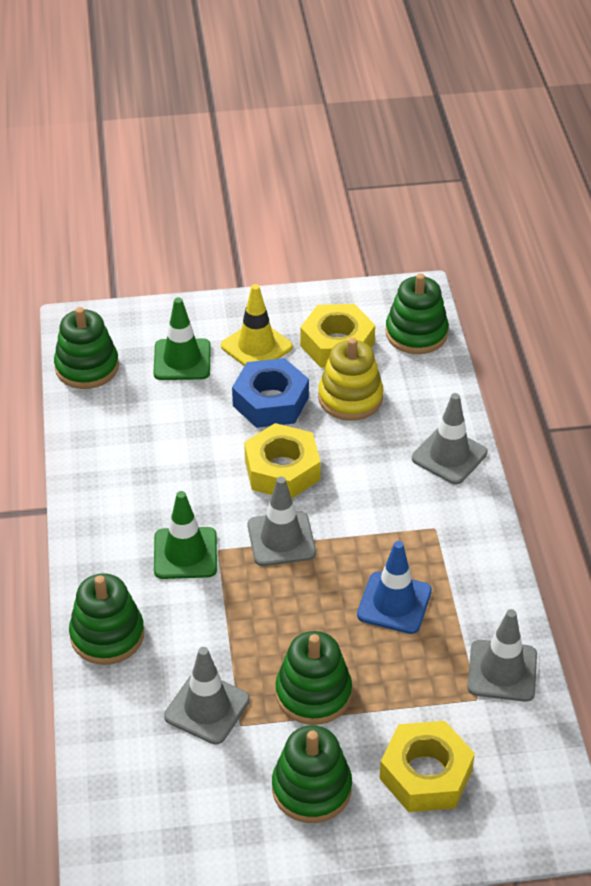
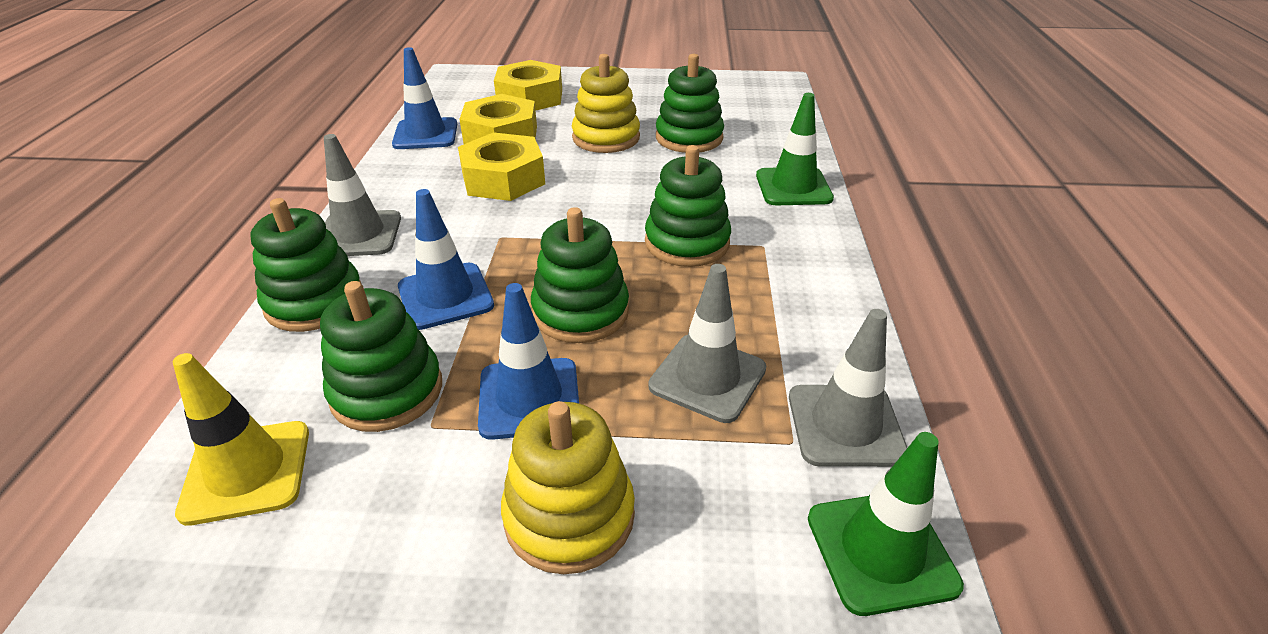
blue nut: 1 -> 0
blue traffic cone: 1 -> 3
grey traffic cone: 4 -> 3
yellow stacking toy: 1 -> 2

